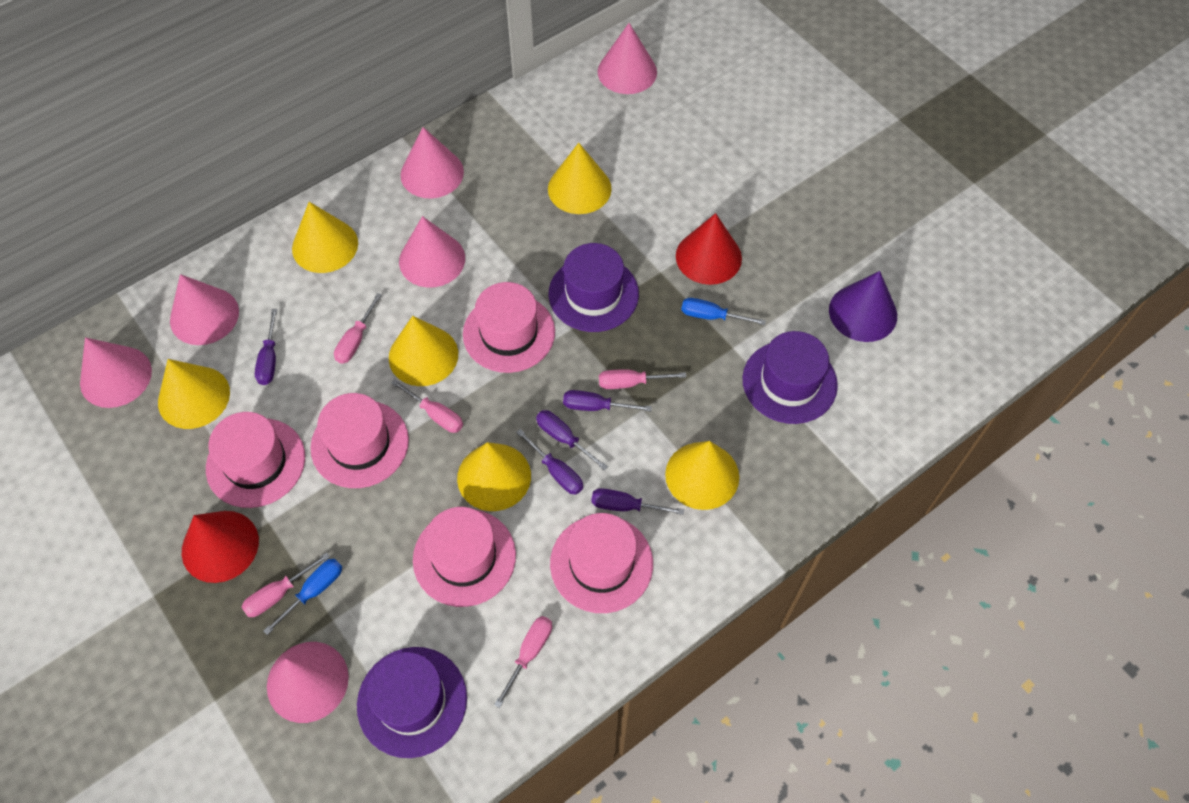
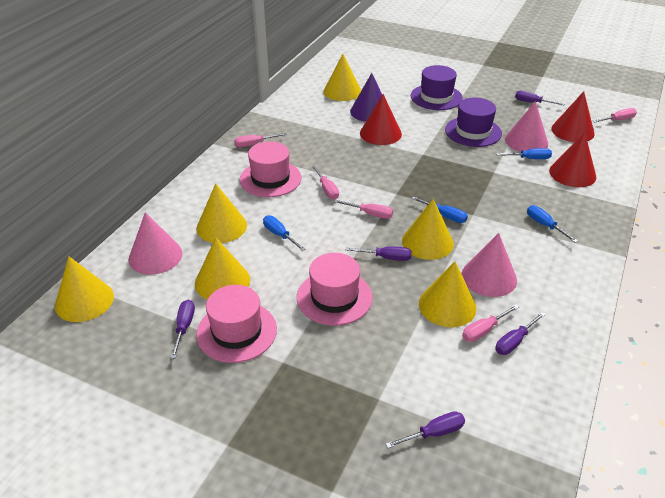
blue screwdriver: 2 -> 4
pink cone: 6 -> 3
pink hat: 5 -> 3
purple hat: 3 -> 2
red cone: 2 -> 3

